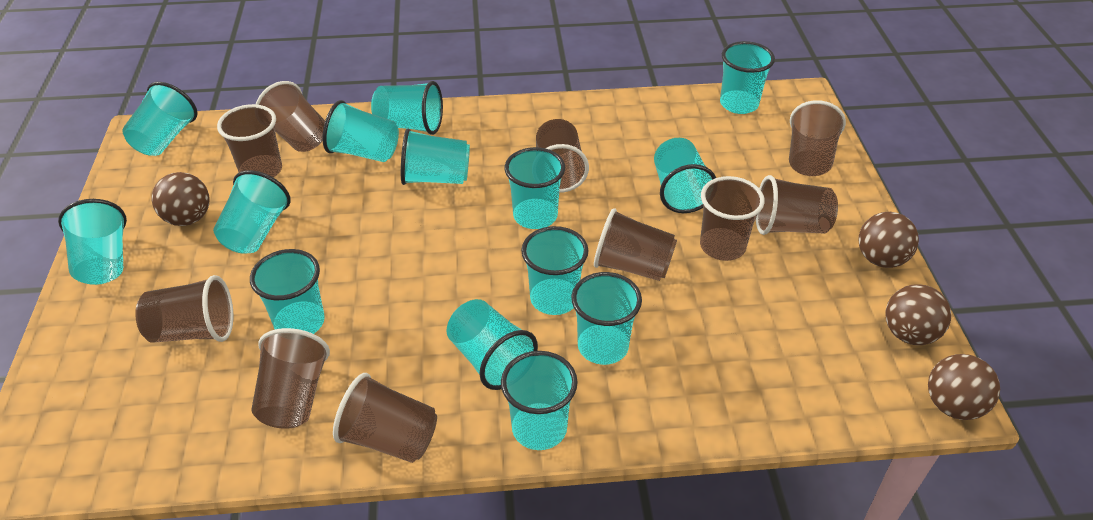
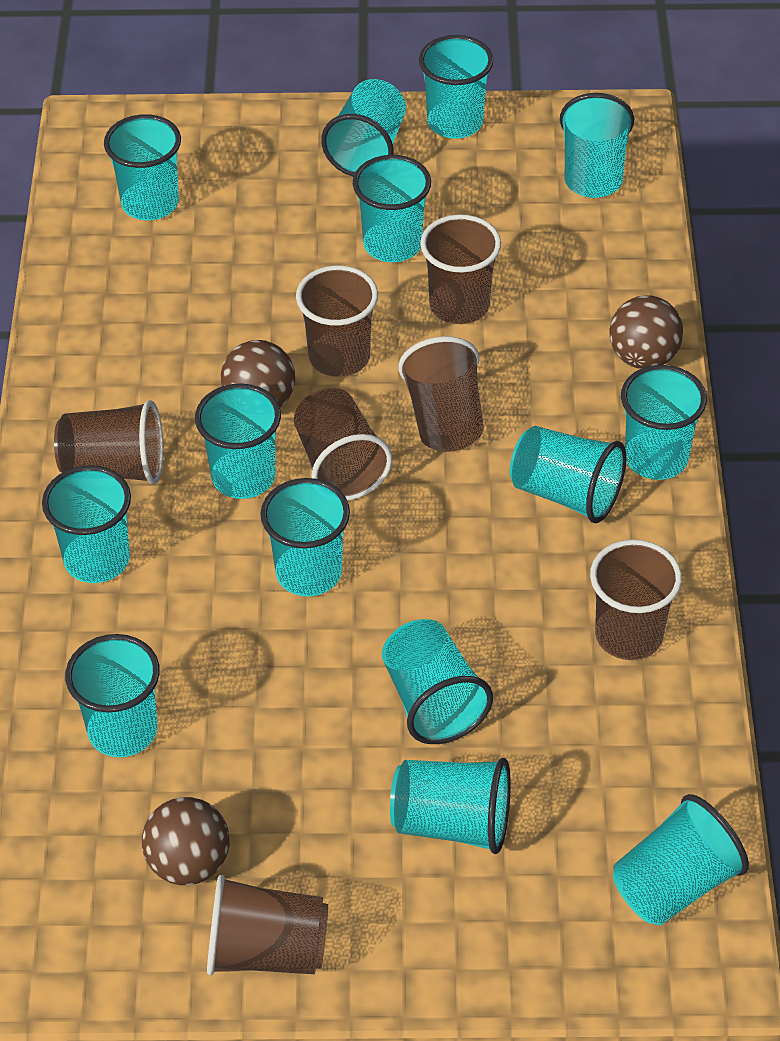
brown ball: 4 -> 3
brown cup: 10 -> 7

